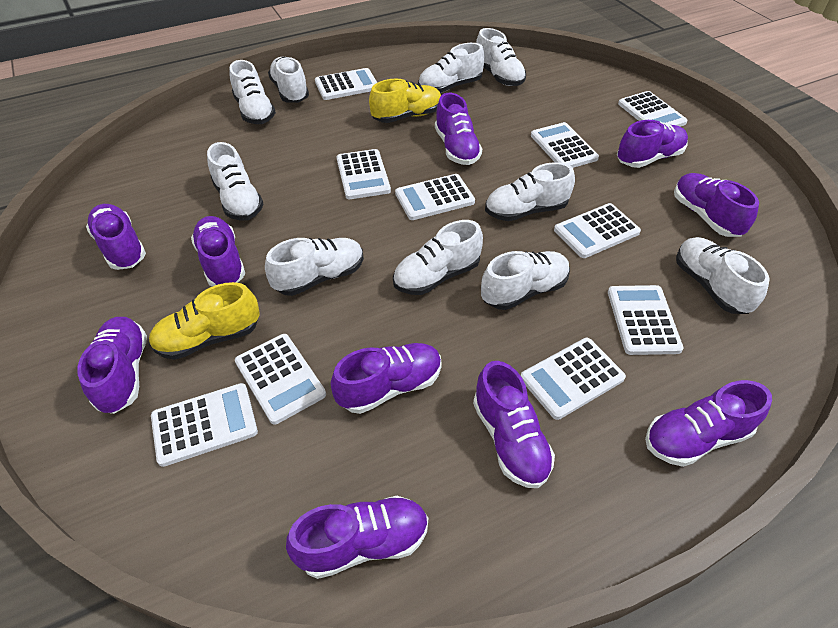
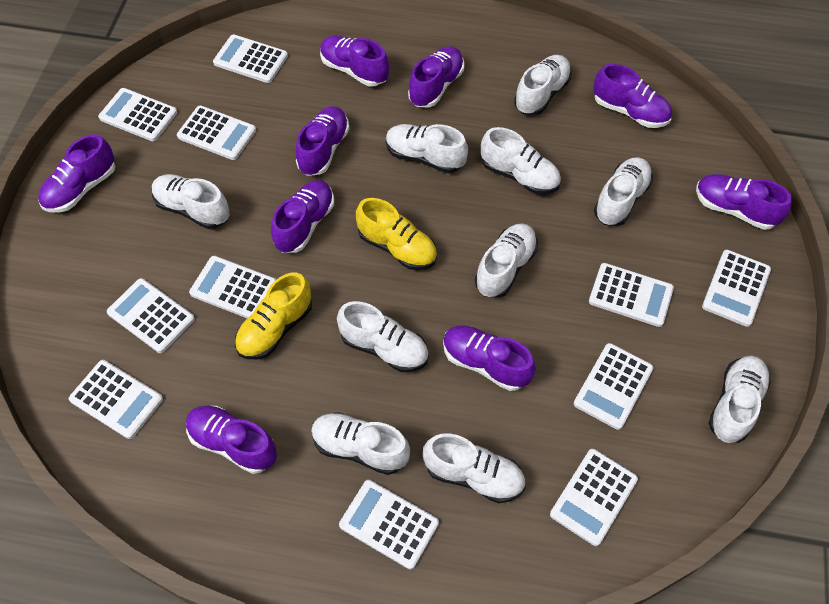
purple shoe: 10 -> 9
white calculator: 10 -> 11

